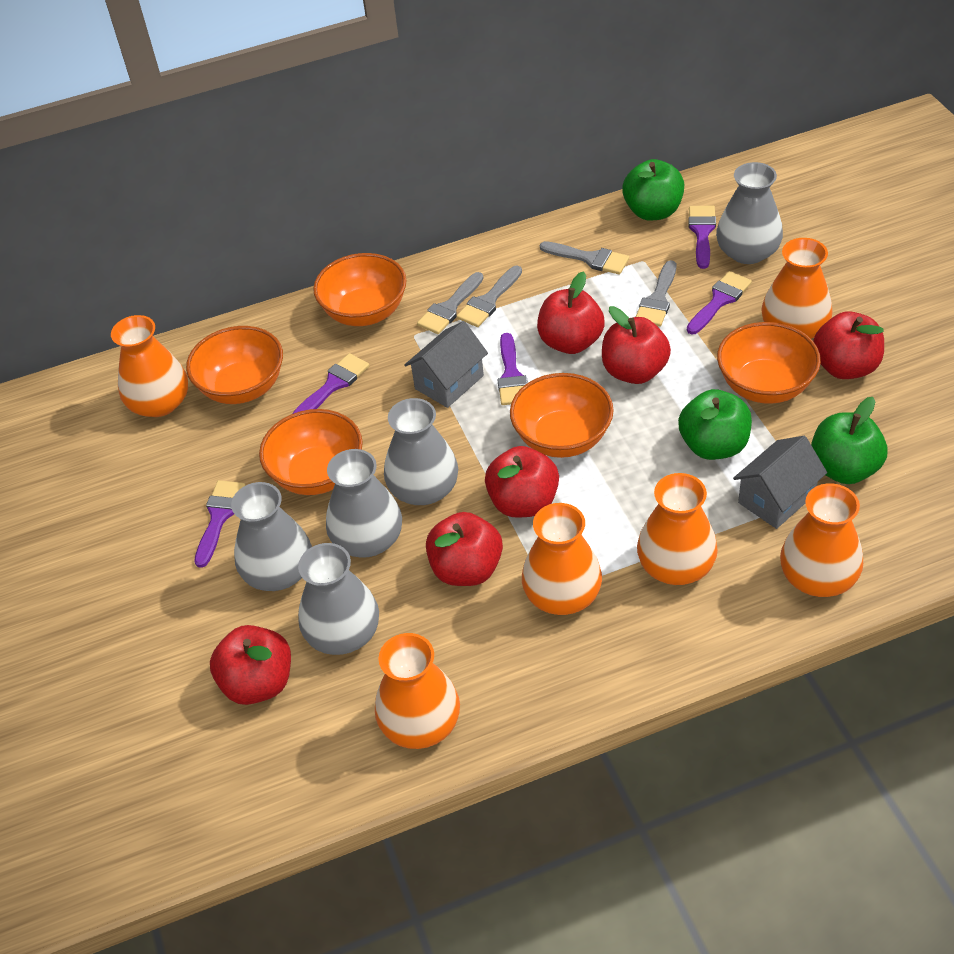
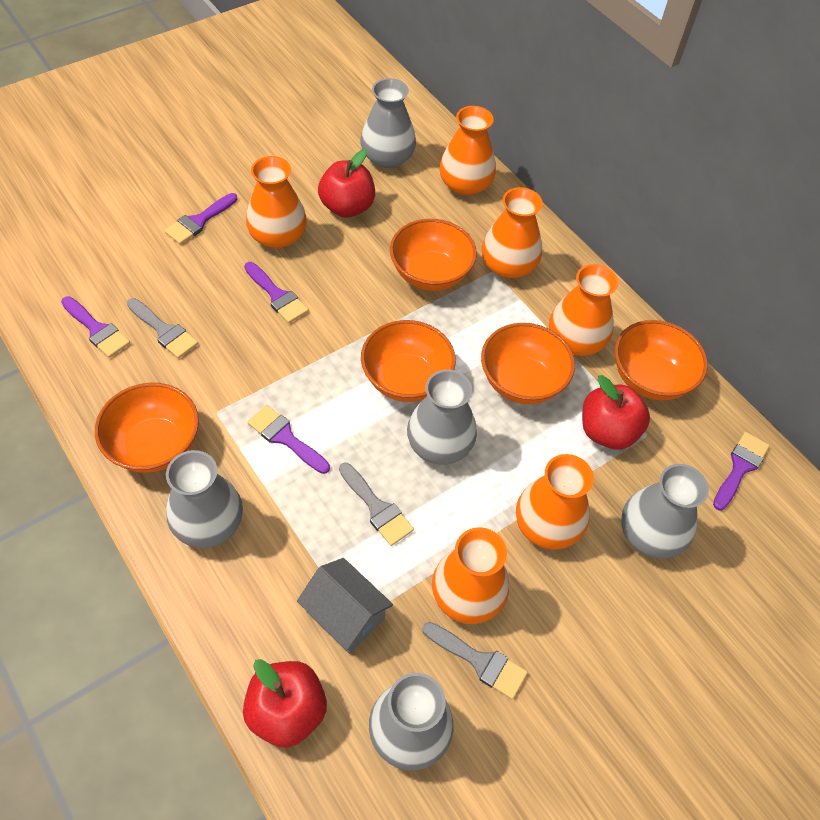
green apple: 3 -> 0
grey brush: 4 -> 3
grey house: 2 -> 1
red apple: 6 -> 3

